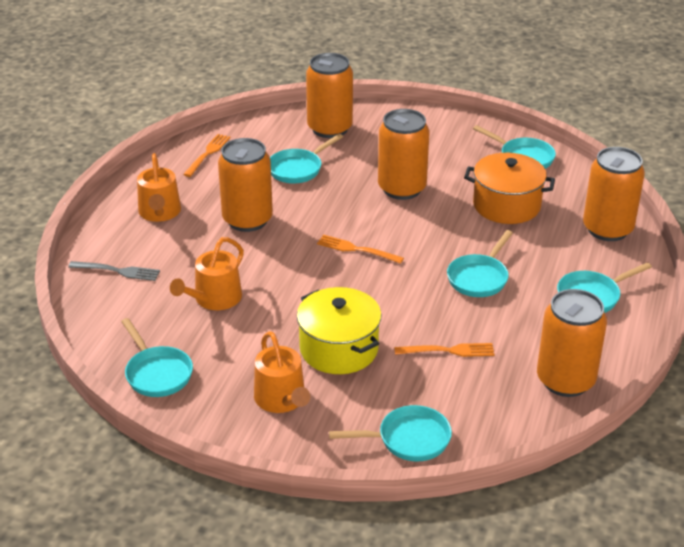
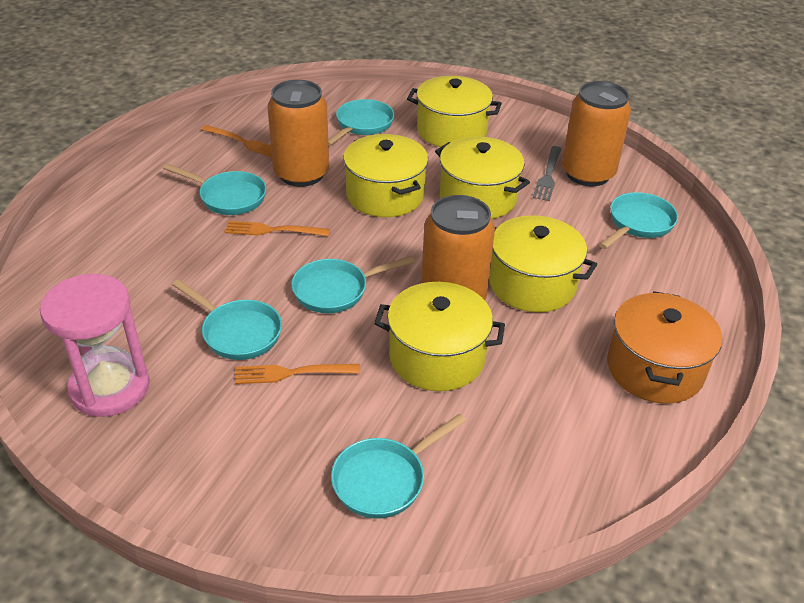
orange can: 5 -> 3
orange watering can: 3 -> 0
pink hourglass: 0 -> 1
yellow pot: 1 -> 5

